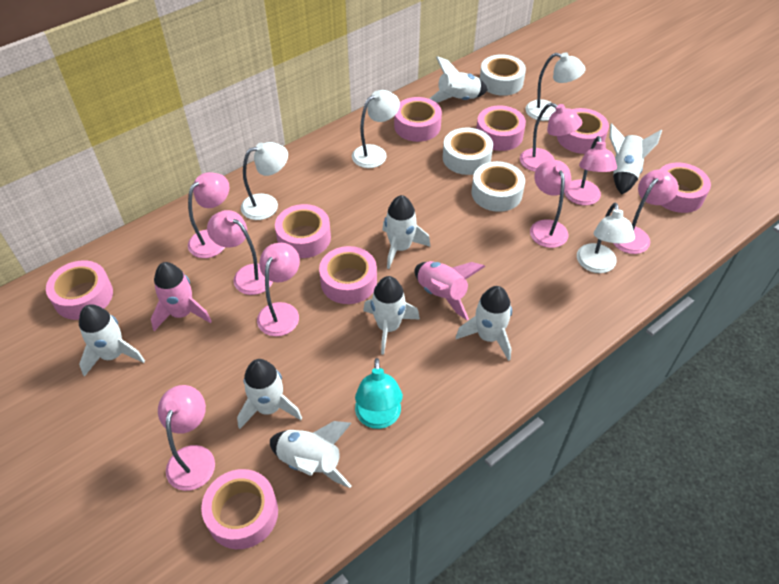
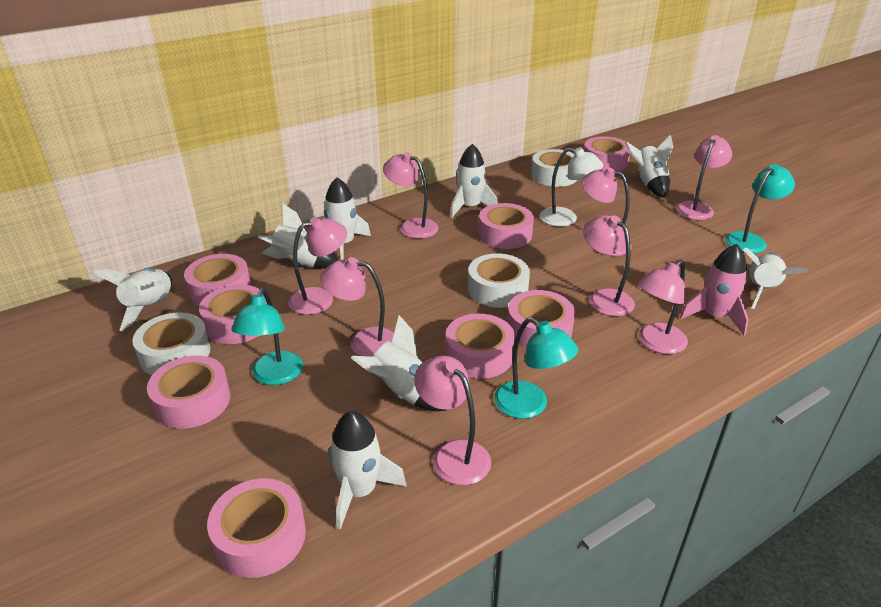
pink rocket: 2 -> 1
turquoise lamp: 1 -> 3
white lamp: 4 -> 1

